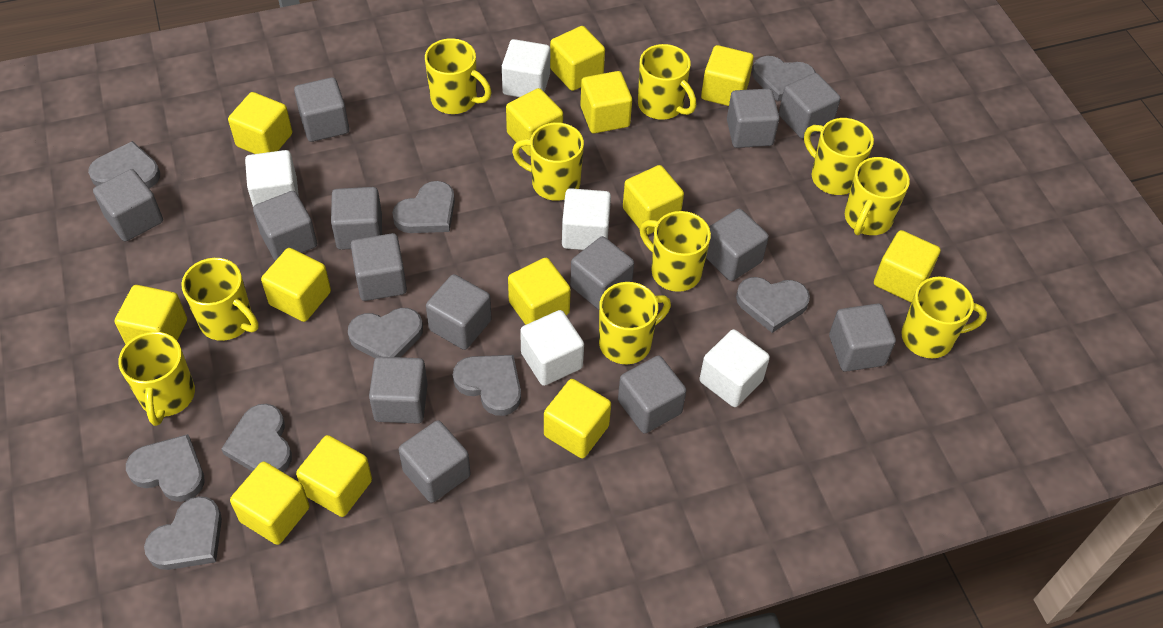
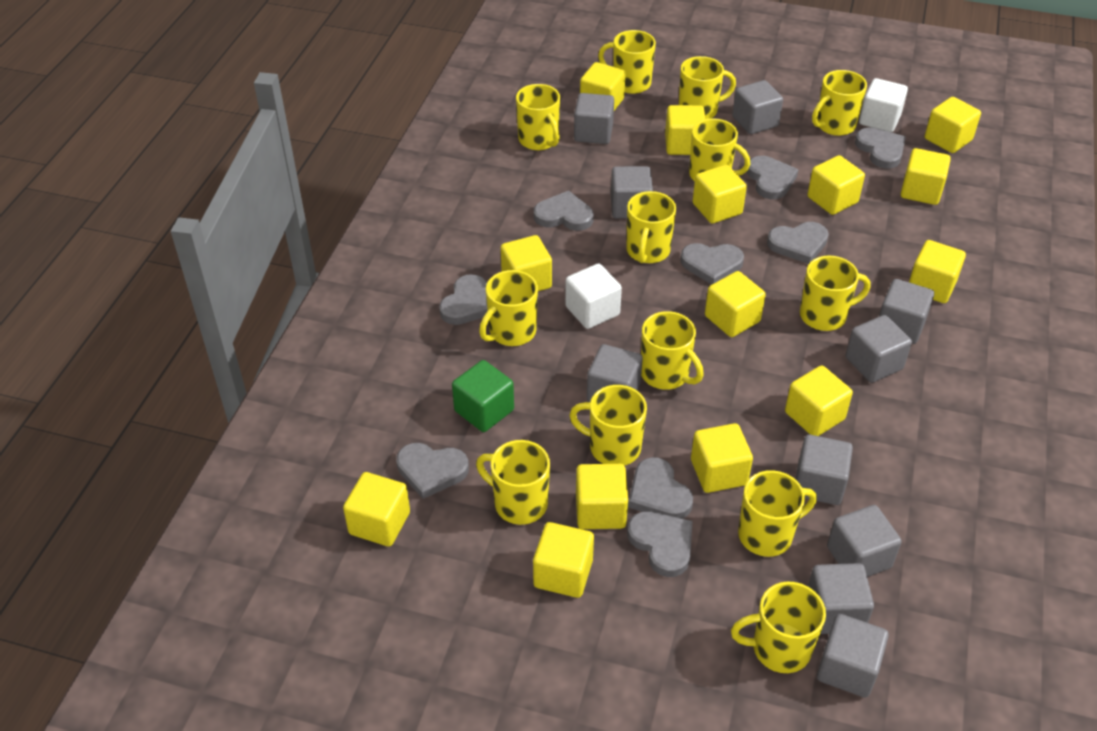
green cube: 0 -> 1
grey cube: 14 -> 10
white cube: 5 -> 2
yellow cube: 13 -> 14
yellow mug: 10 -> 13

